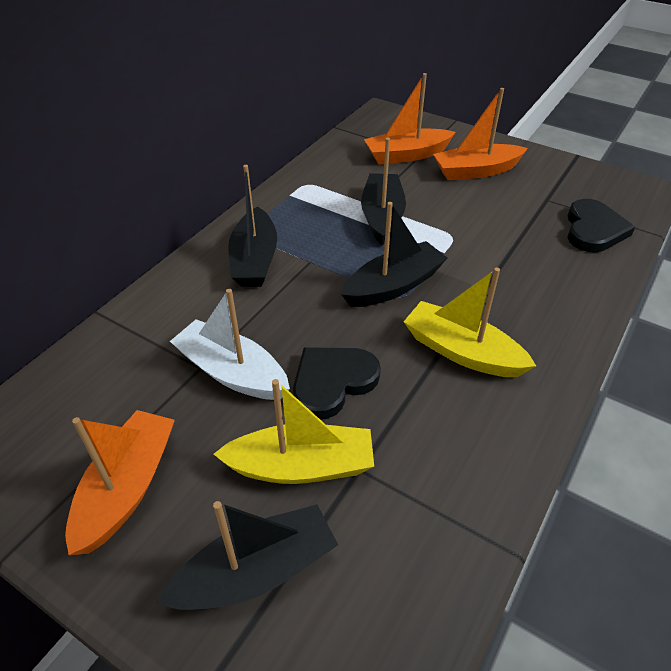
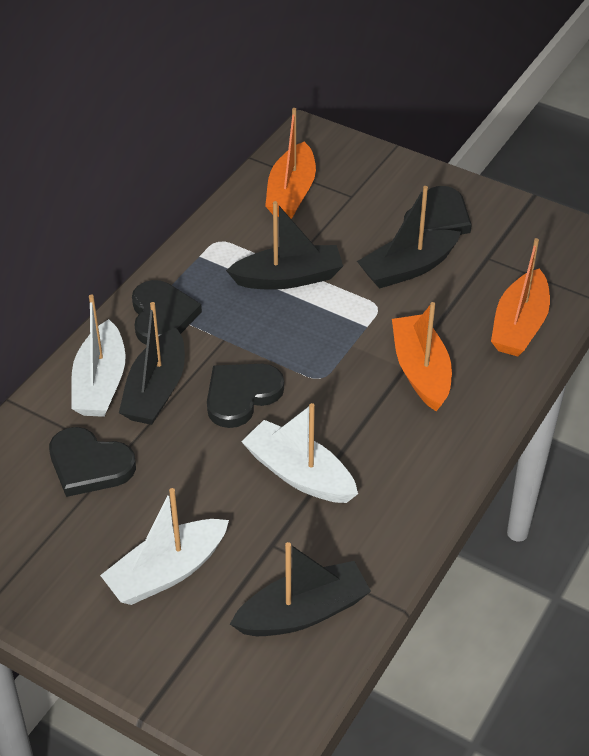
black heart: 2 -> 4
white boat: 1 -> 3
yellow boat: 2 -> 0

